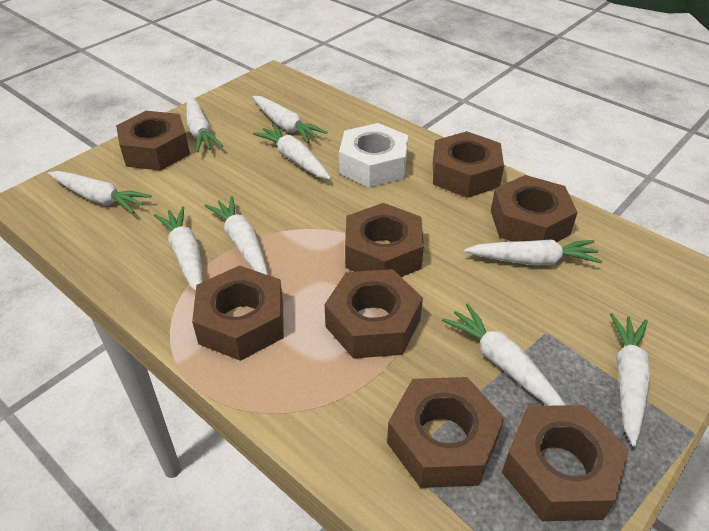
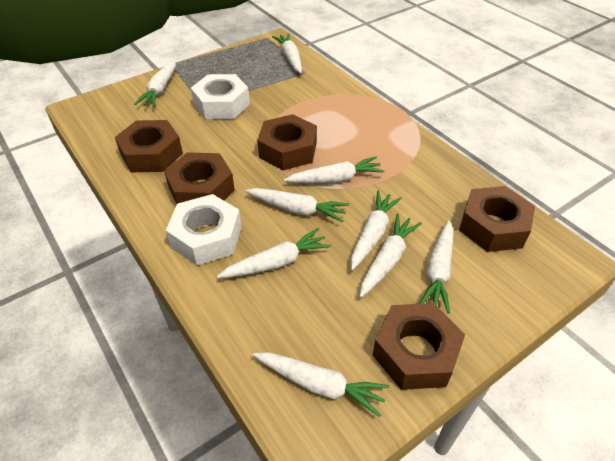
brown nut: 8 -> 5
white nut: 1 -> 2

